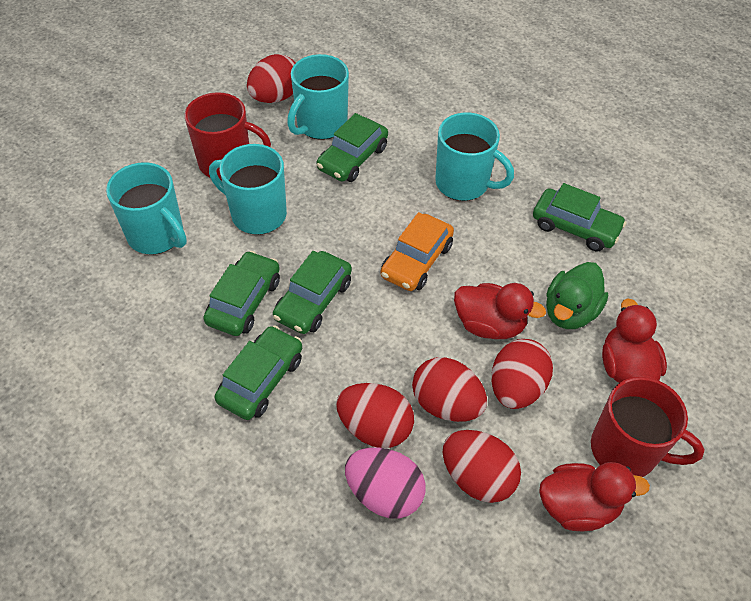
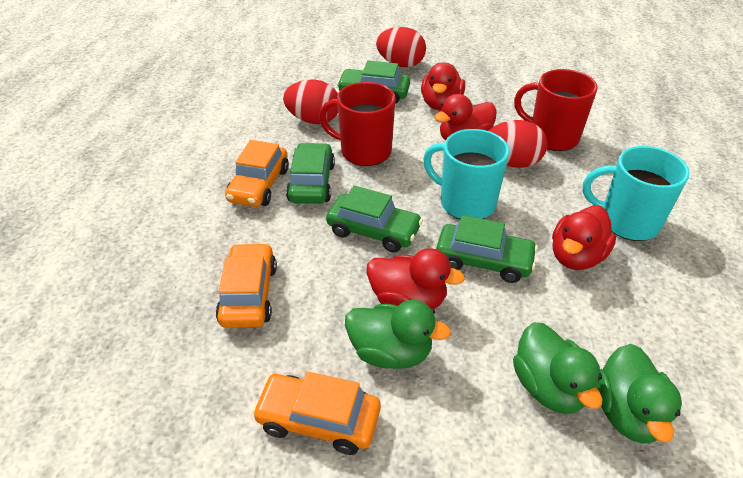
green car: 5 -> 4
green duck: 1 -> 3
orange car: 1 -> 3
pink egg: 1 -> 0
red duck: 3 -> 4
red egg: 5 -> 3
turquoise mug: 4 -> 2

